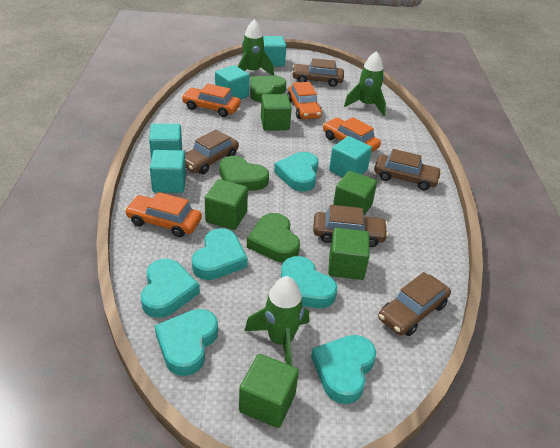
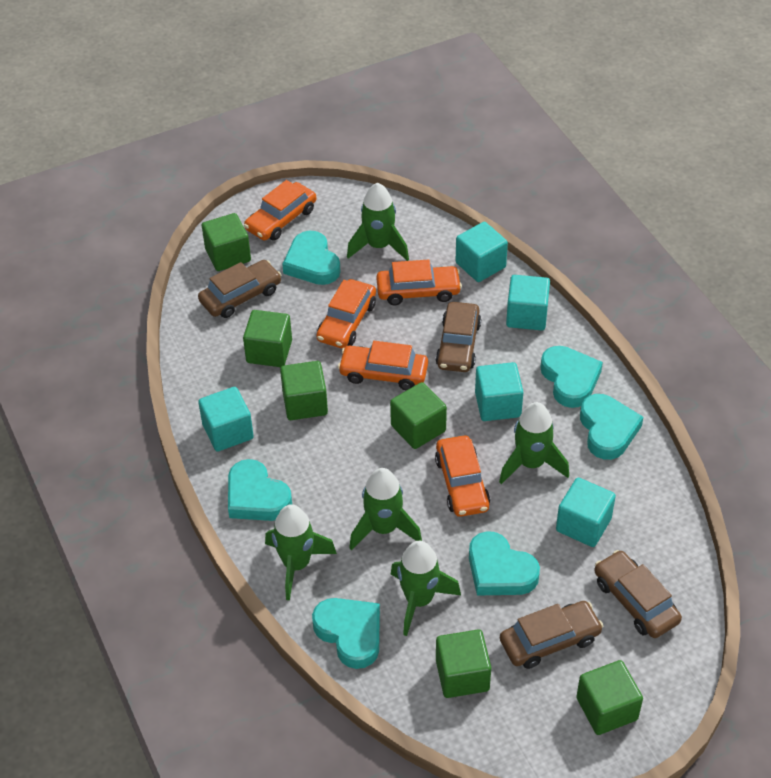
brown car: 5 -> 4
green cube: 5 -> 6
green heart: 3 -> 0
green rocket: 3 -> 5
orange car: 4 -> 5

